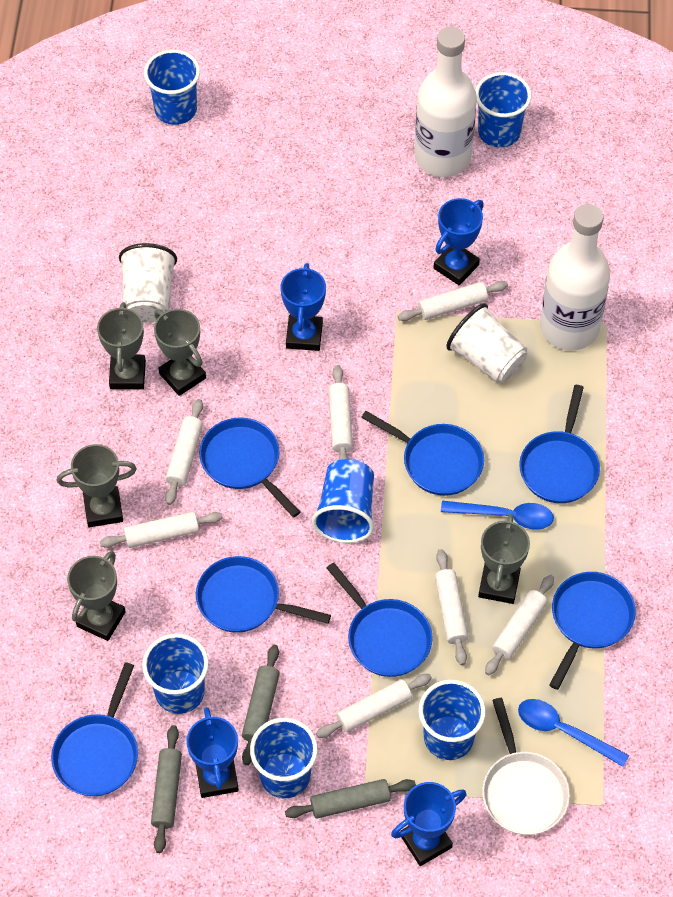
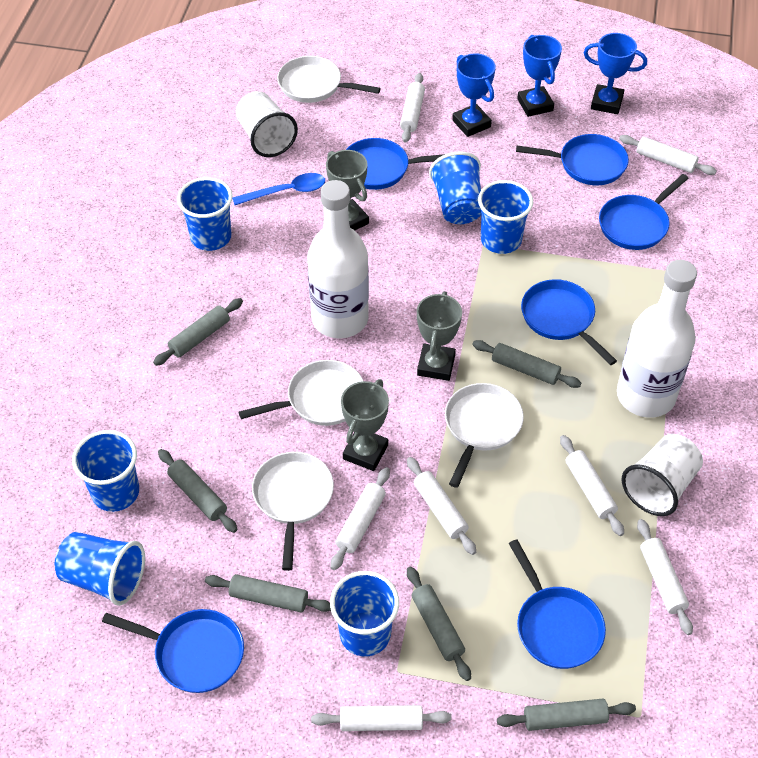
blue pan: 7 -> 6
blue spoon: 2 -> 1
blue trophy: 4 -> 3
grey rolling pin: 3 -> 6
grey trophy: 5 -> 3
white pan: 1 -> 4

